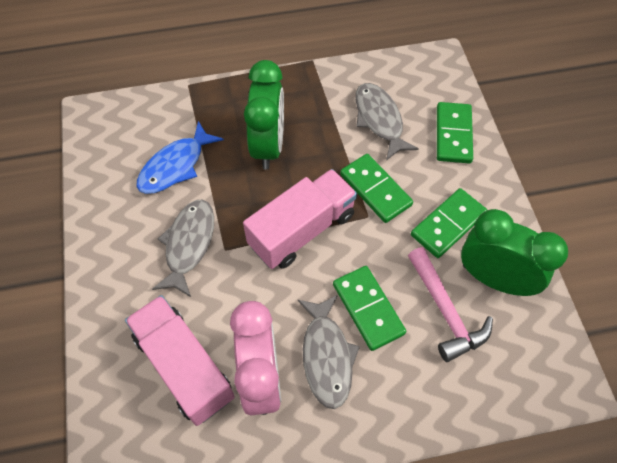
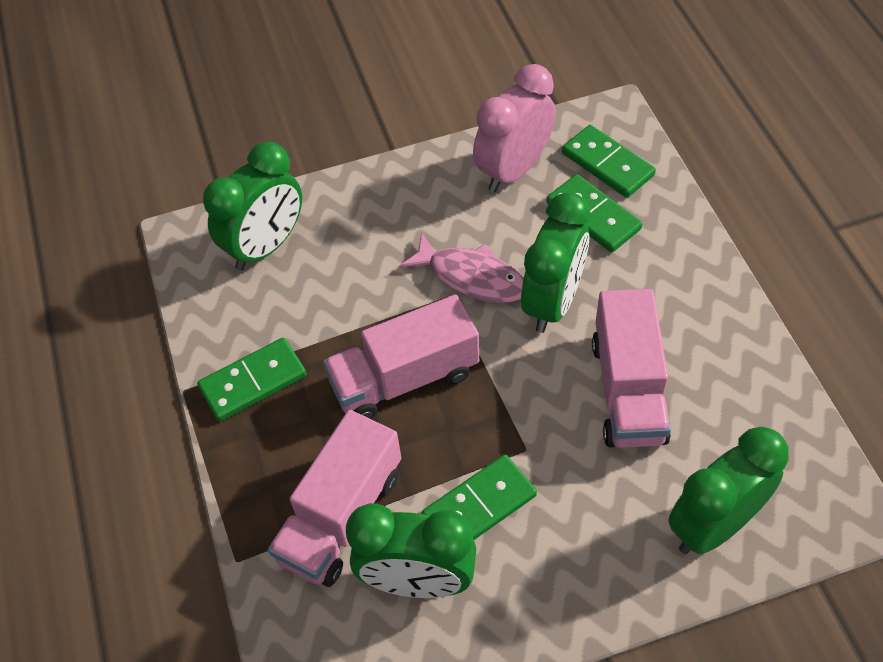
blue fish: 1 -> 0
green clock: 2 -> 4
grey fish: 3 -> 0
pink fish: 0 -> 1
pink hammer: 1 -> 0
pink truck: 2 -> 3

